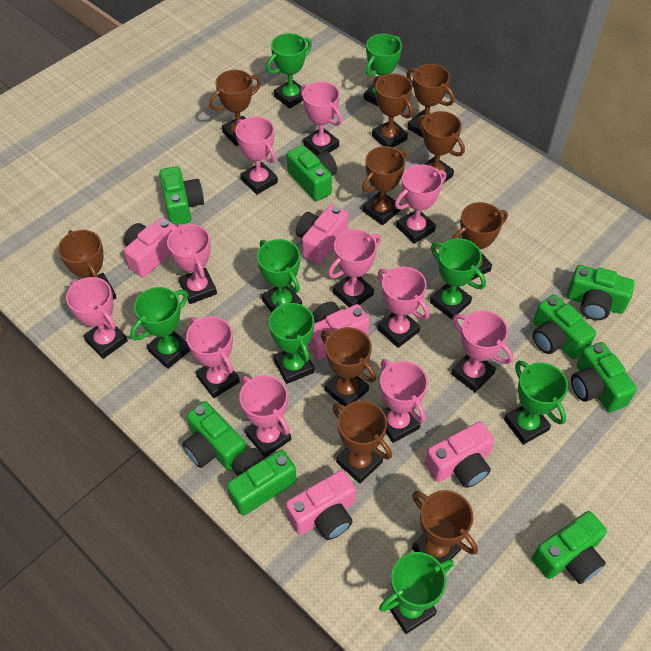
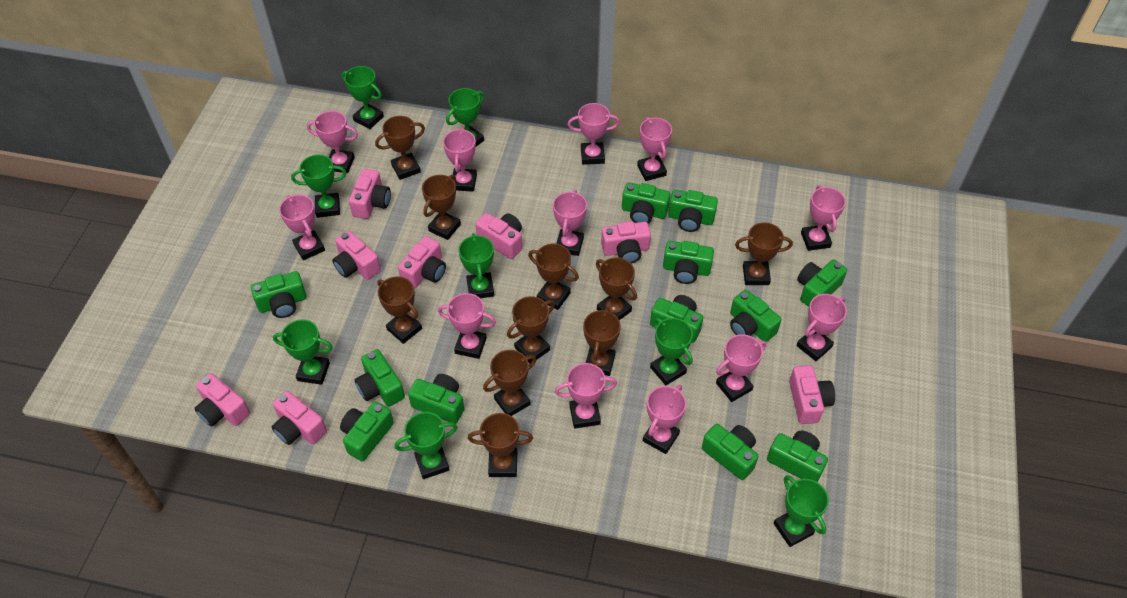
green camera: 8 -> 12
pink camera: 5 -> 8
pink trophy: 11 -> 12

